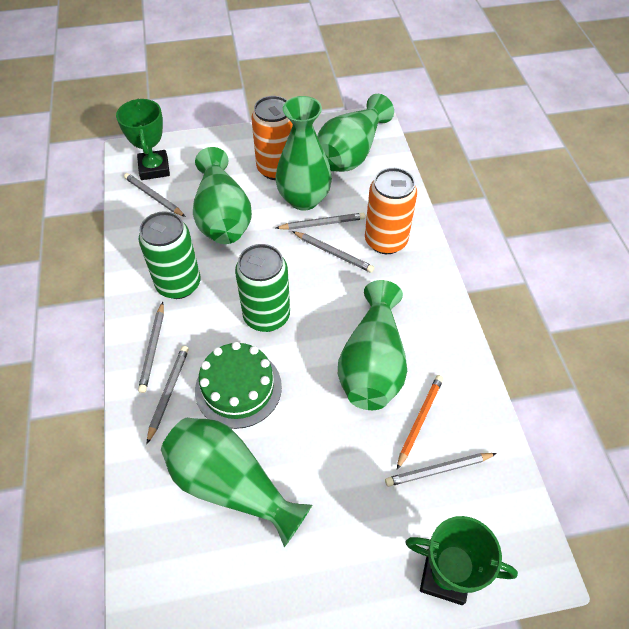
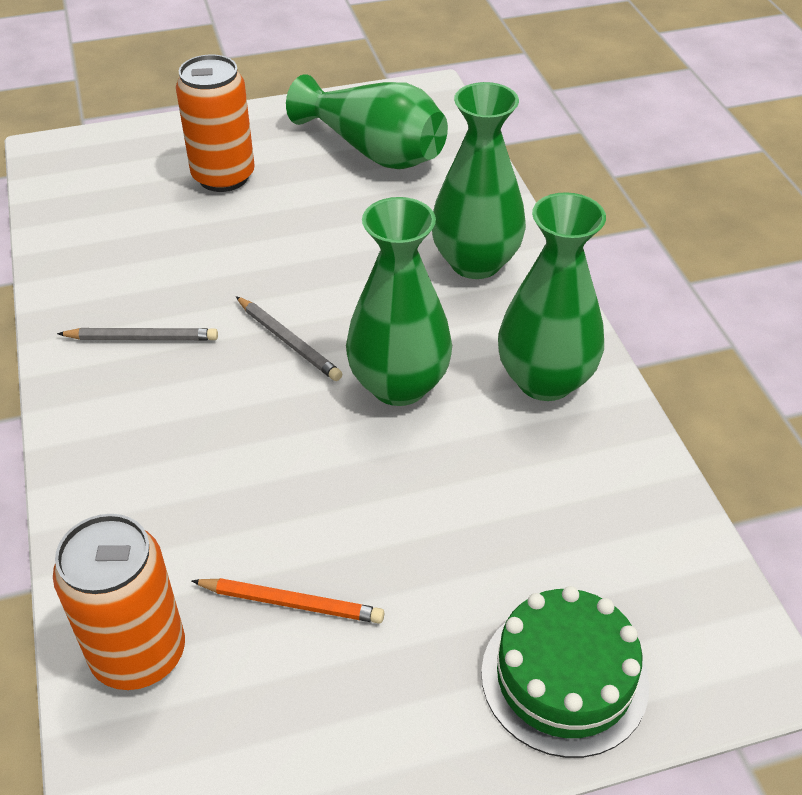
green can: 2 -> 0
green trophy: 2 -> 0
green vase: 5 -> 4
grey pencil: 6 -> 2

